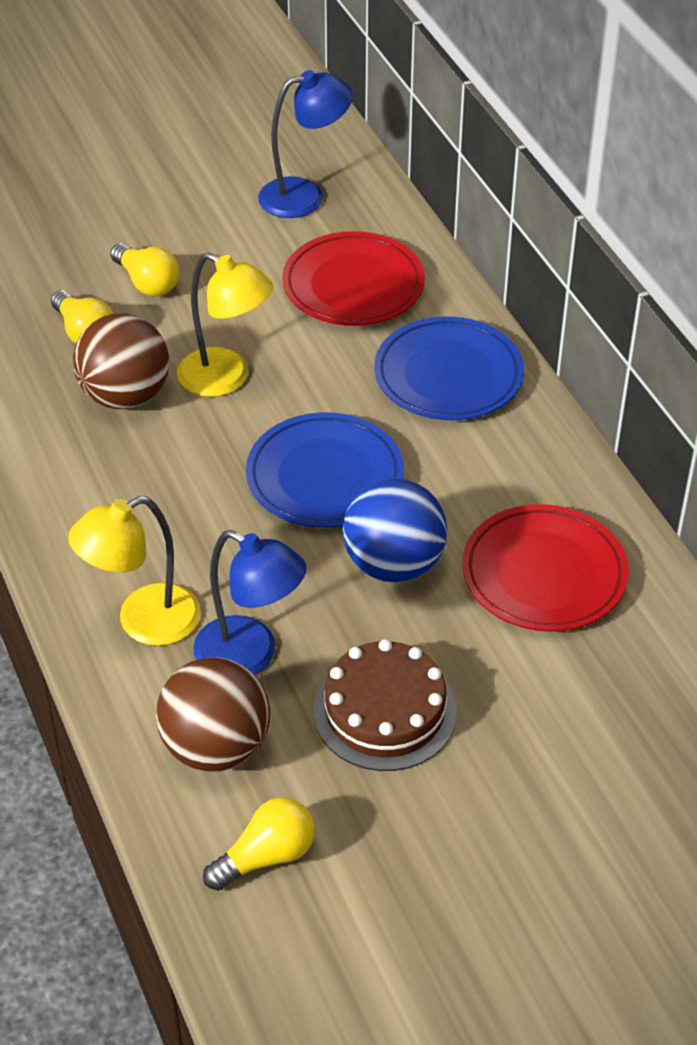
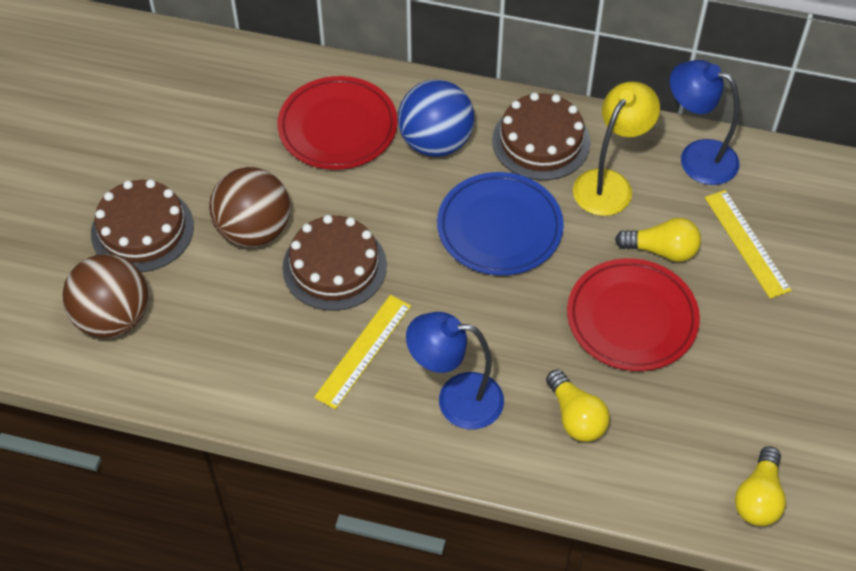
blue plate: 2 -> 1
brown cake: 1 -> 3
yellow lamp: 2 -> 1
yellow ruler: 0 -> 2

